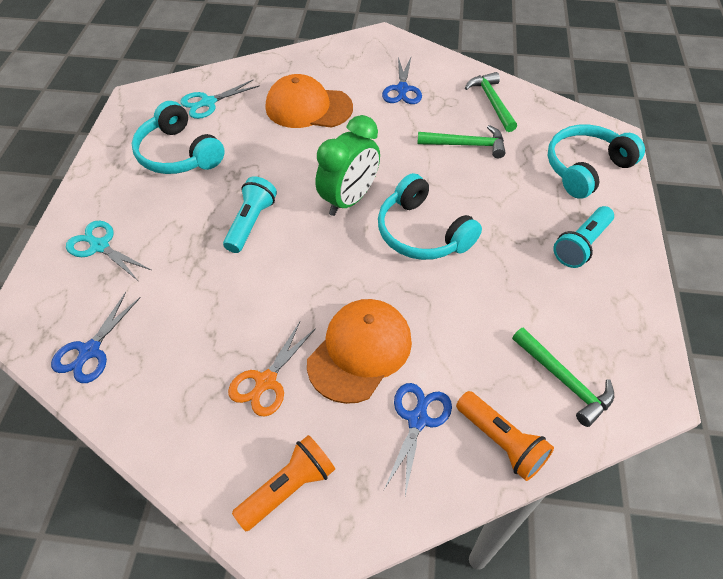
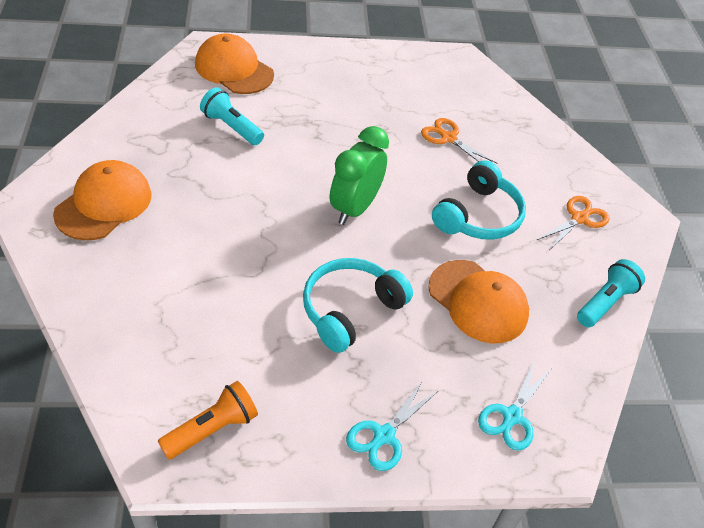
blue scissors: 3 -> 0
green hammer: 3 -> 0
orange cap: 2 -> 3
orange flashlight: 2 -> 1
orange scissors: 1 -> 2
turquoise headphones: 3 -> 2

